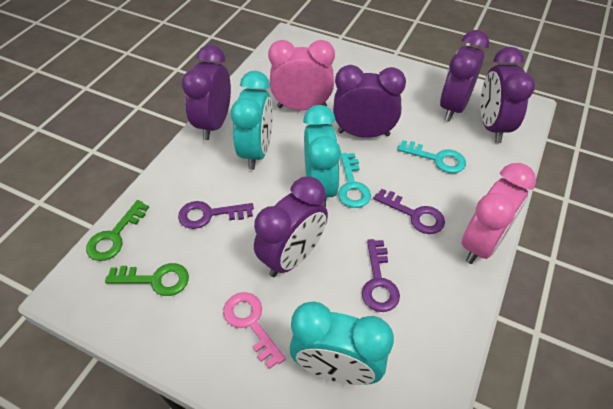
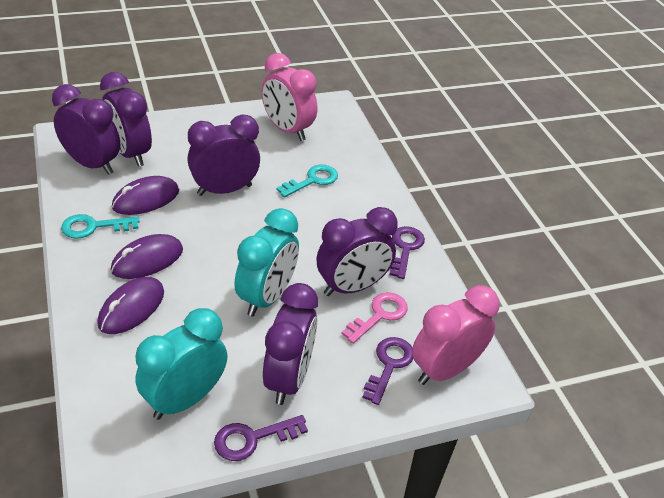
green key: 2 -> 0
purple mouse: 0 -> 3
turquoise clock: 3 -> 2

